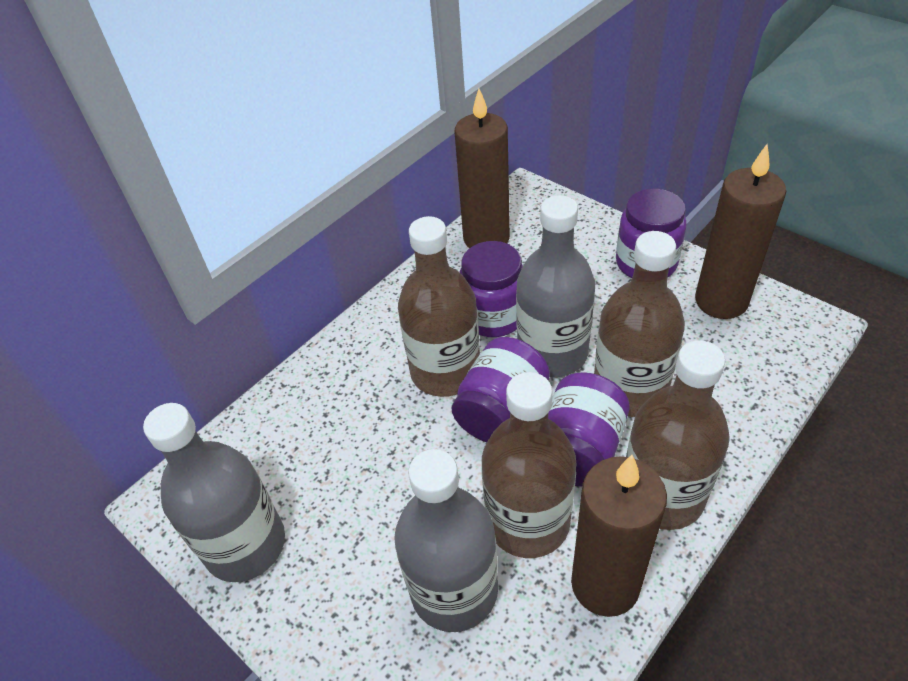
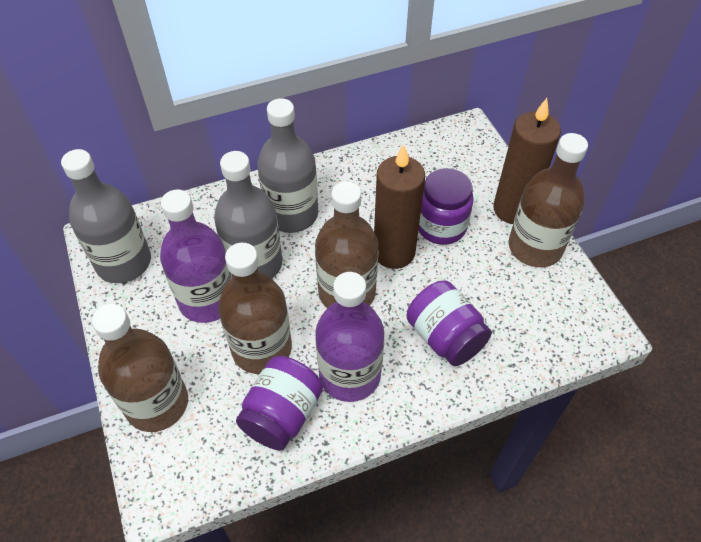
brown candle: 3 -> 2
purple bottle: 0 -> 2
purple jar: 4 -> 3

